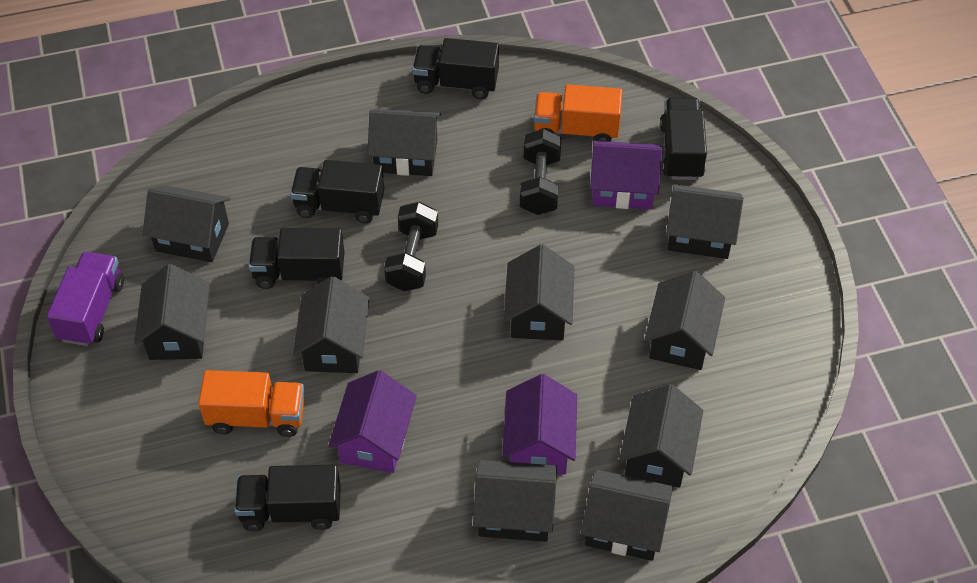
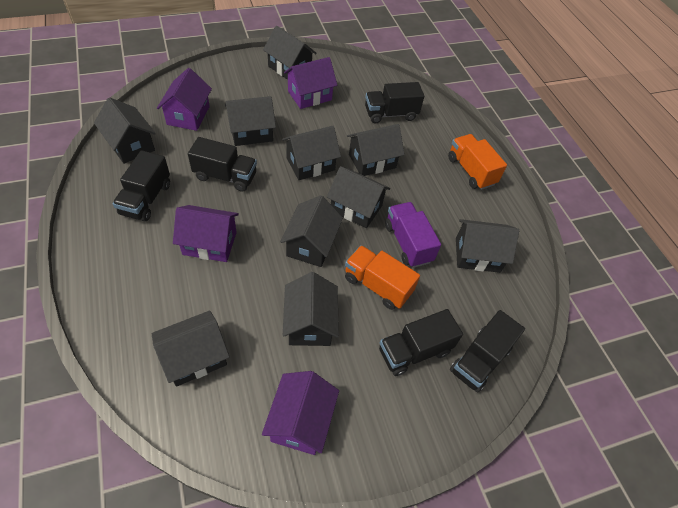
black dumbbell: 2 -> 0
purple house: 3 -> 4

